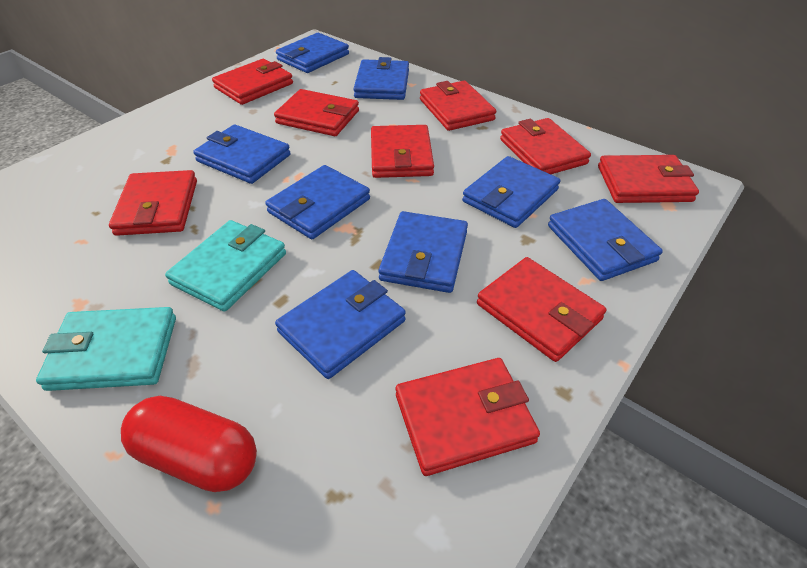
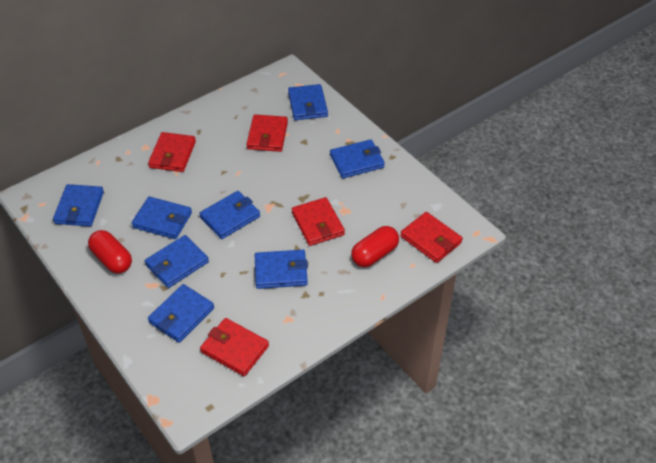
red capsule: 1 -> 2
red wallet: 9 -> 5
turquoise wallet: 2 -> 0

